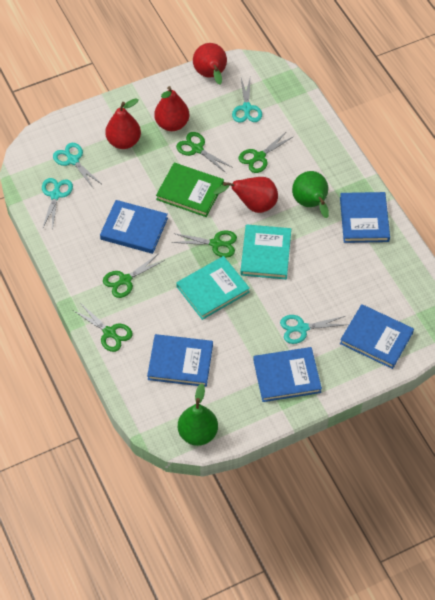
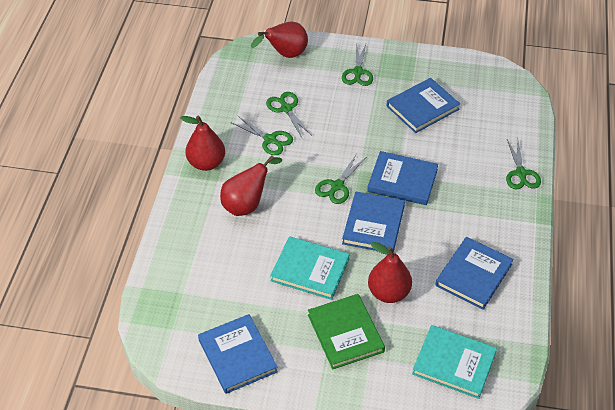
green pear: 2 -> 0
turquoise scissors: 4 -> 0

